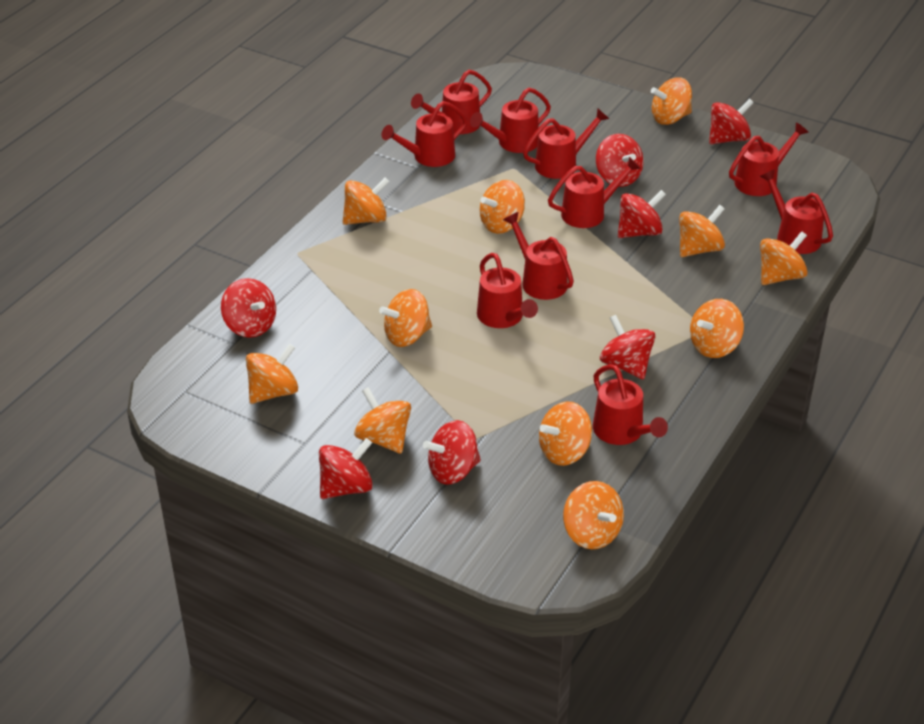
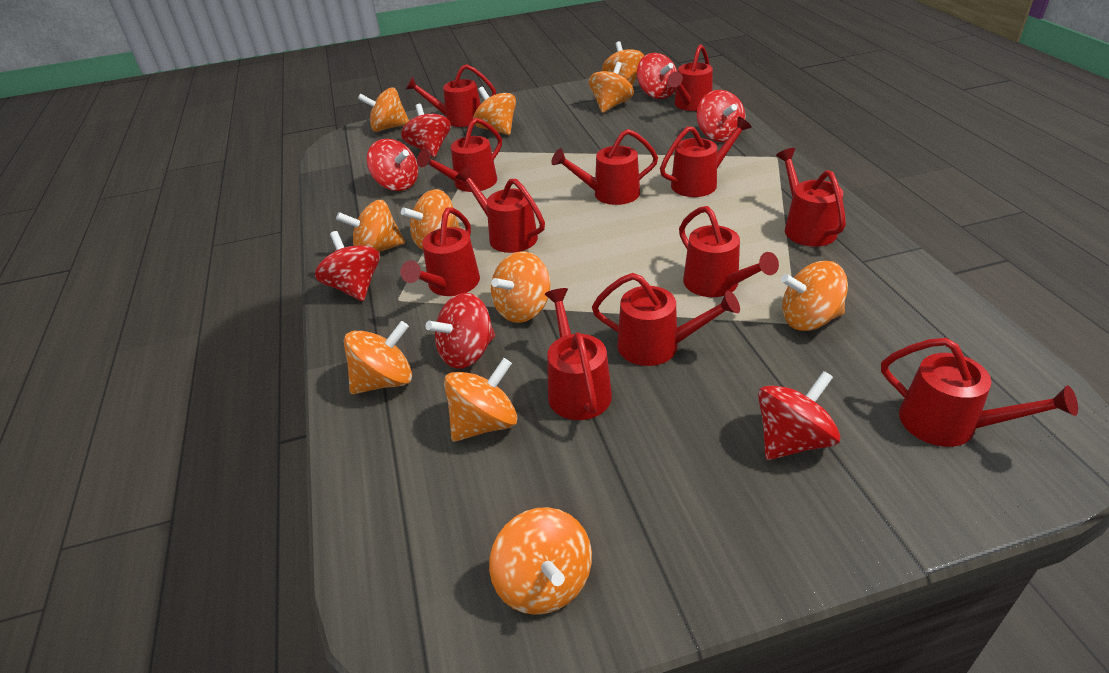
red watering can: 10 -> 12

